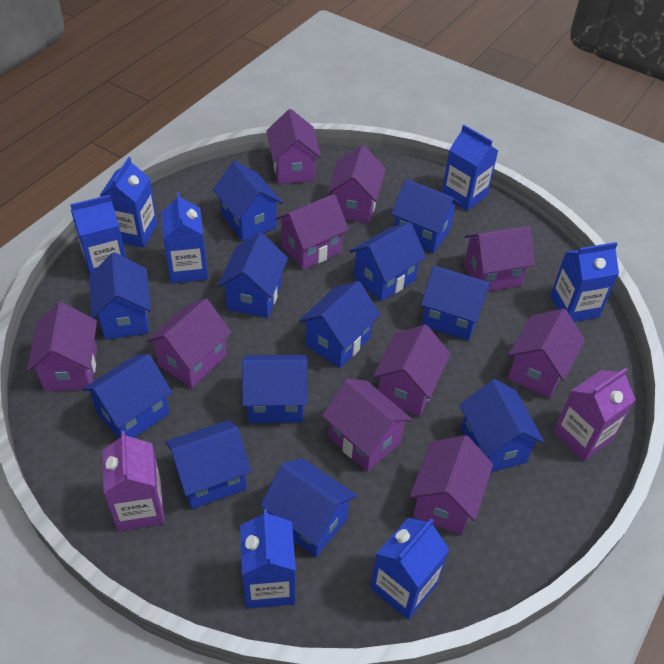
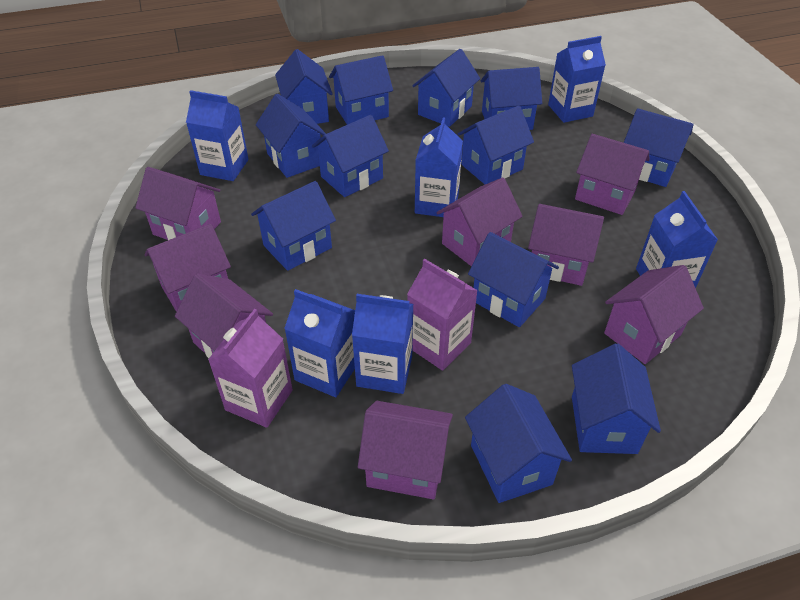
blue carton: 7 -> 6
purple house: 10 -> 8

